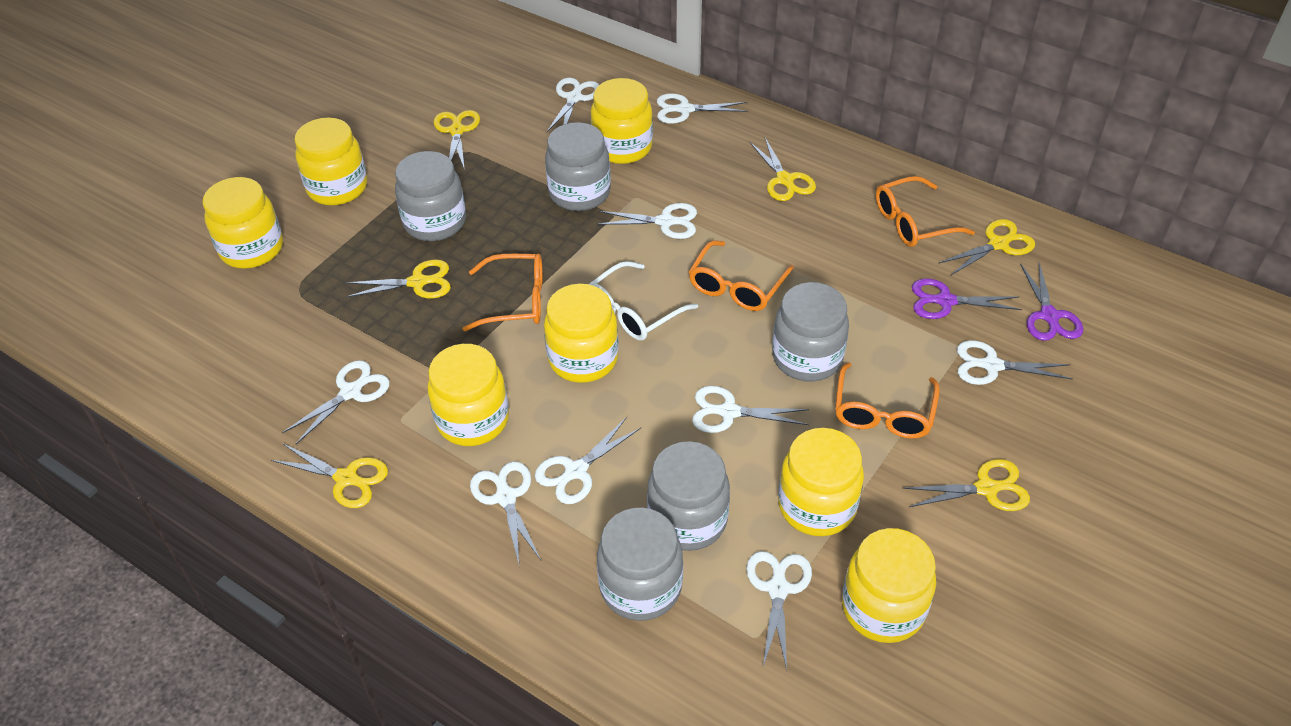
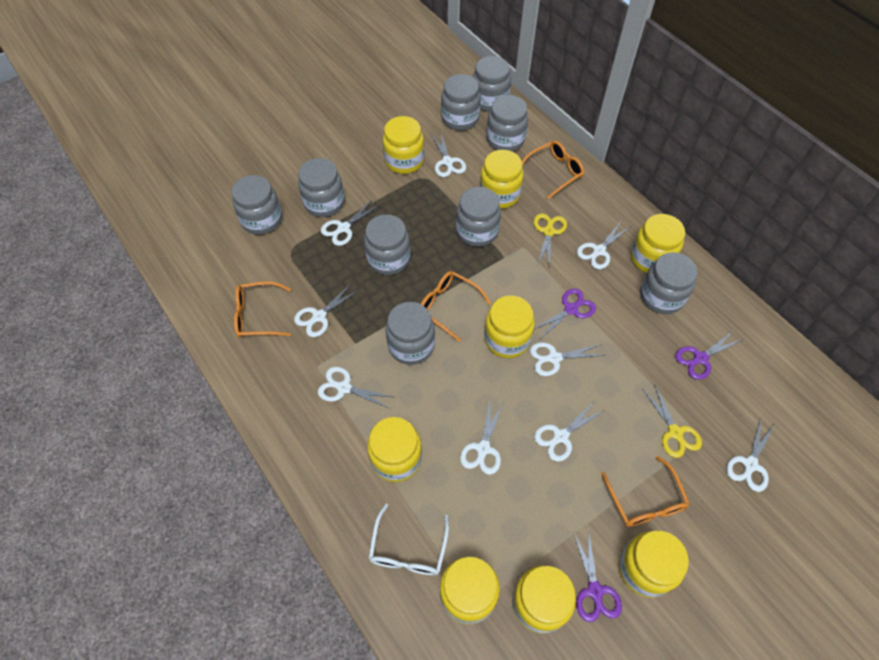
grey jar: 5 -> 9
purple scissors: 2 -> 3
yellow jar: 7 -> 8
yellow scissors: 6 -> 2

